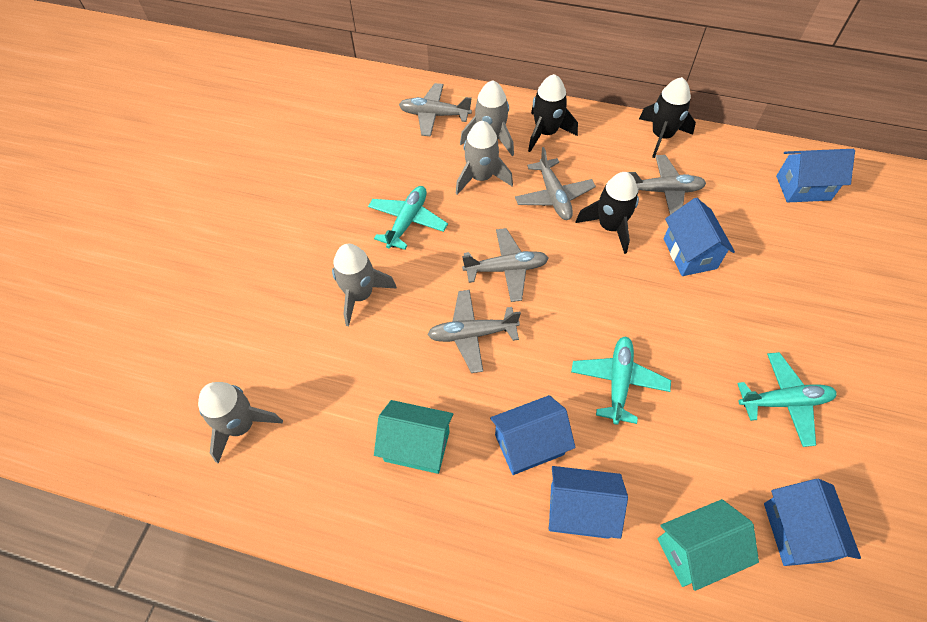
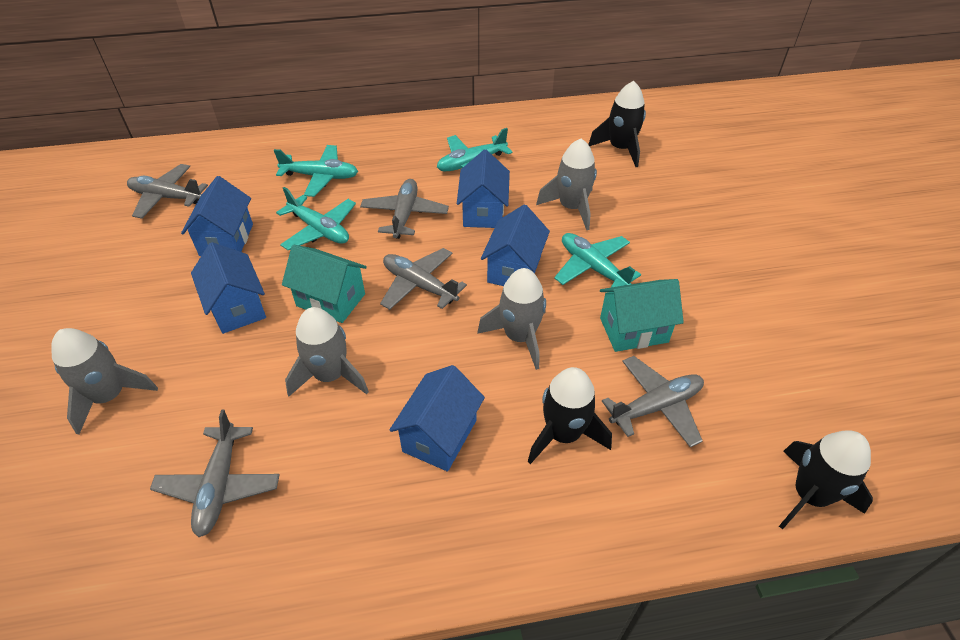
turquoise plane: 3 -> 4

